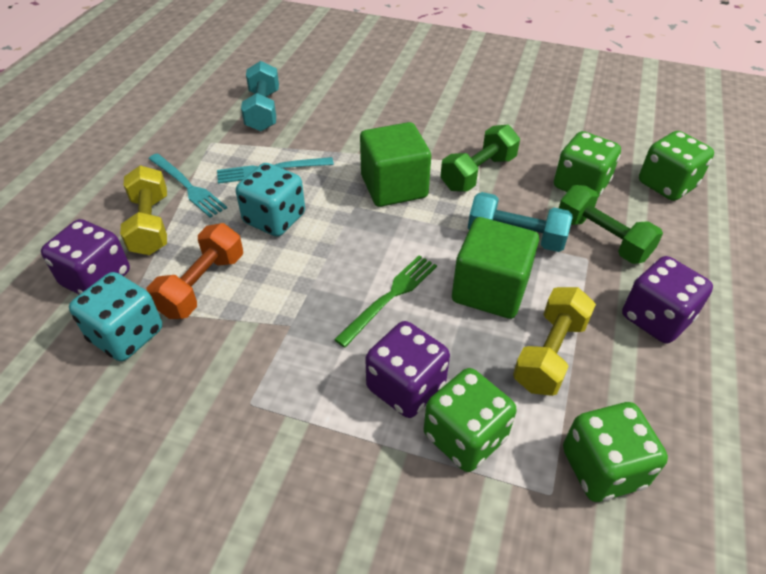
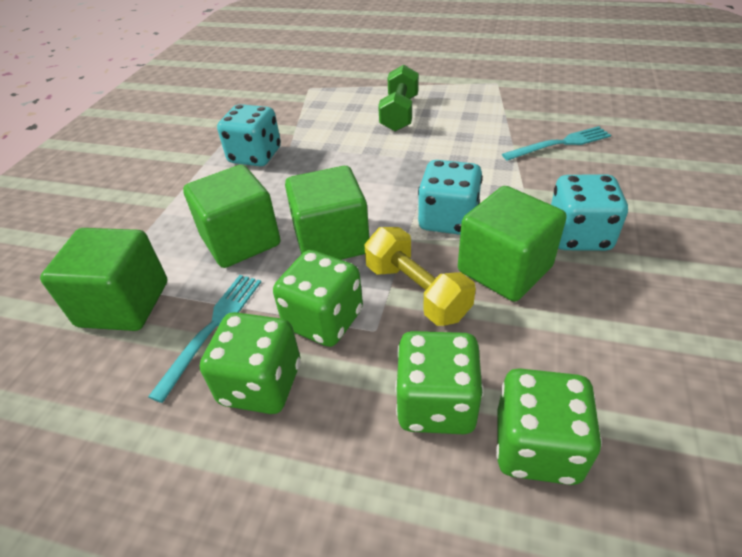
green cube: 2 -> 4
green dumbbell: 2 -> 1
green fork: 1 -> 0
orange dumbbell: 1 -> 0
purple dice: 3 -> 0
turquoise dice: 2 -> 3
turquoise dumbbell: 2 -> 0
yellow dumbbell: 2 -> 1

